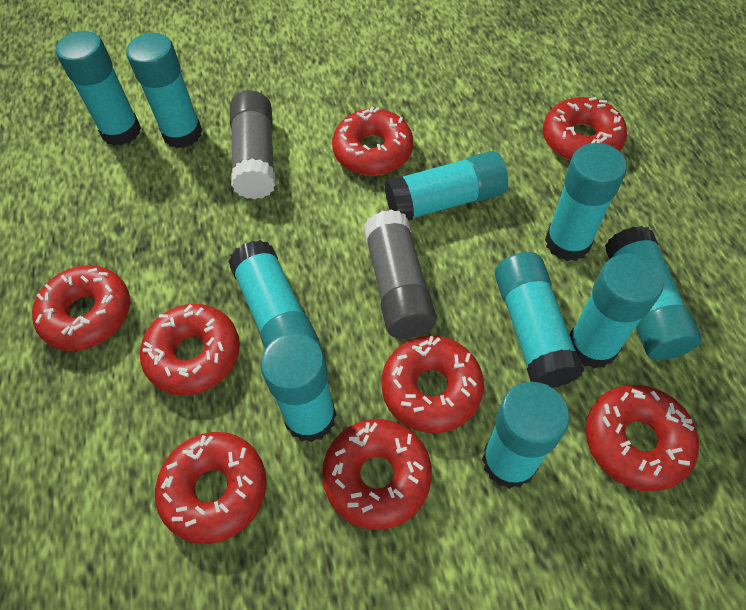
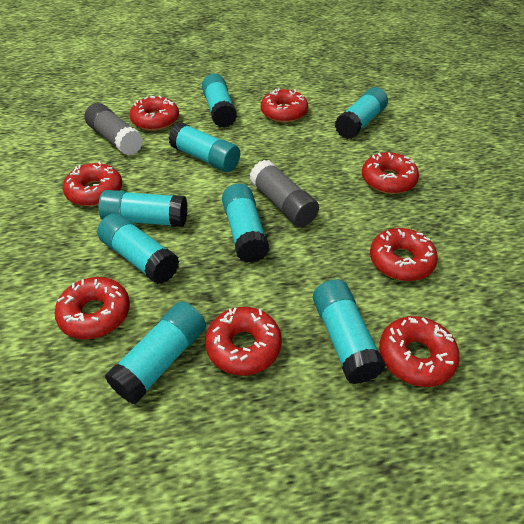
turquoise glue stick: 10 -> 8

